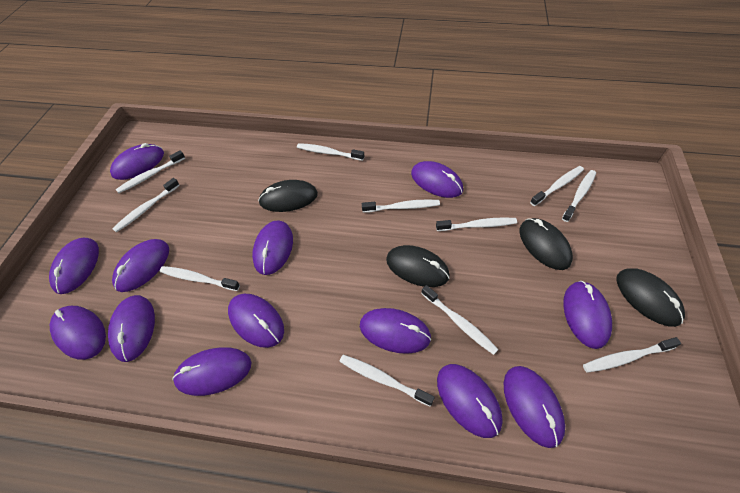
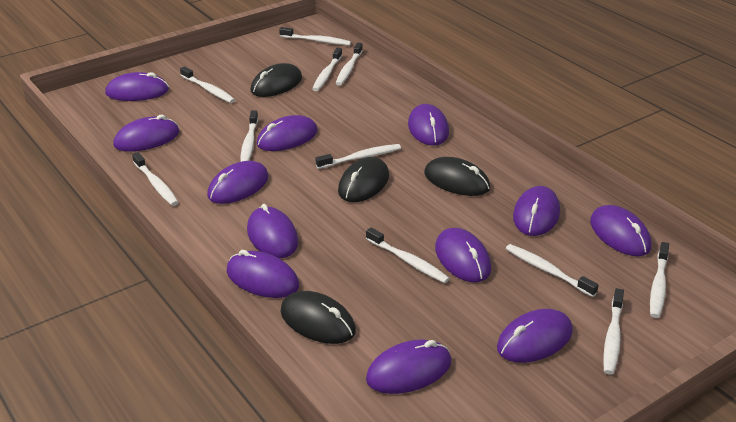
purple mouse: 13 -> 12

